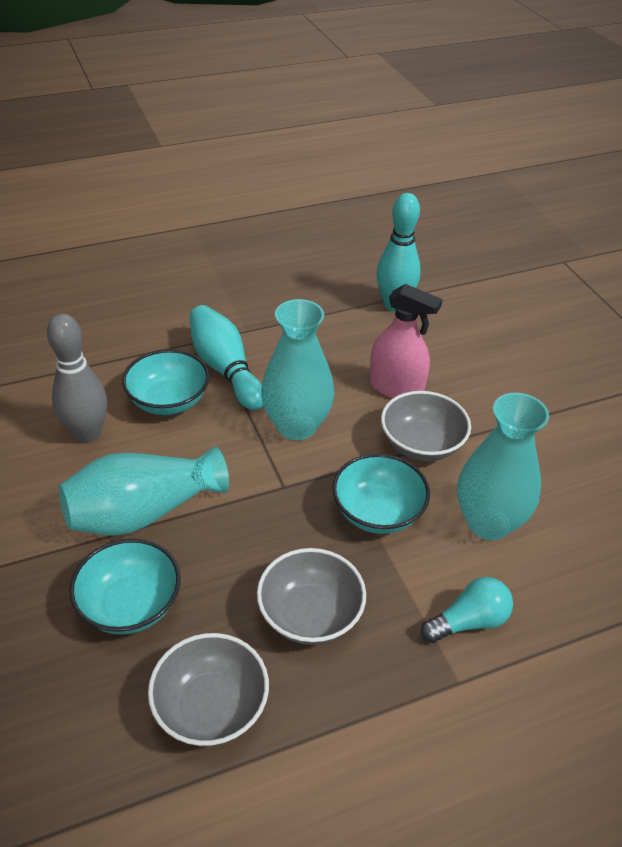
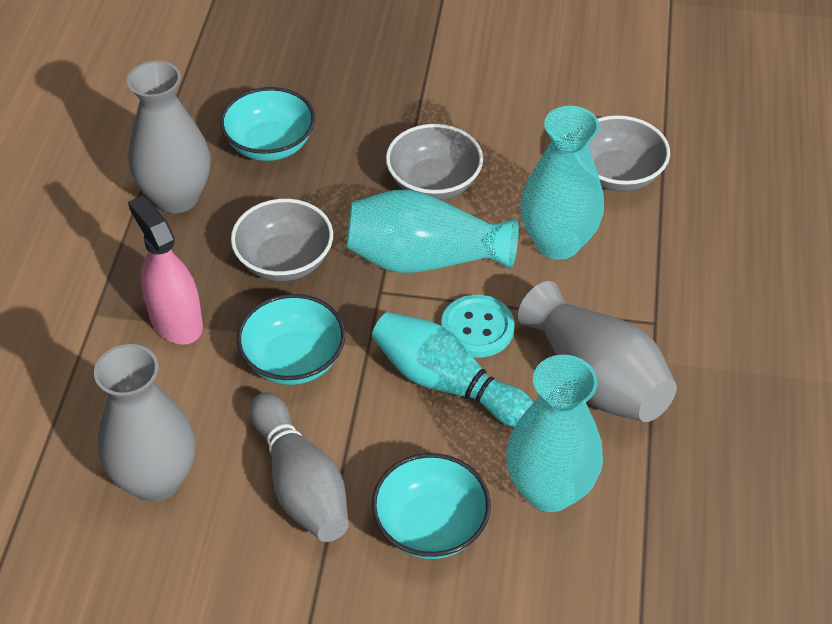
grey vase: 0 -> 3
turquoise bowling pin: 2 -> 1
turquoise button: 0 -> 1
turquoise light bulb: 1 -> 0

